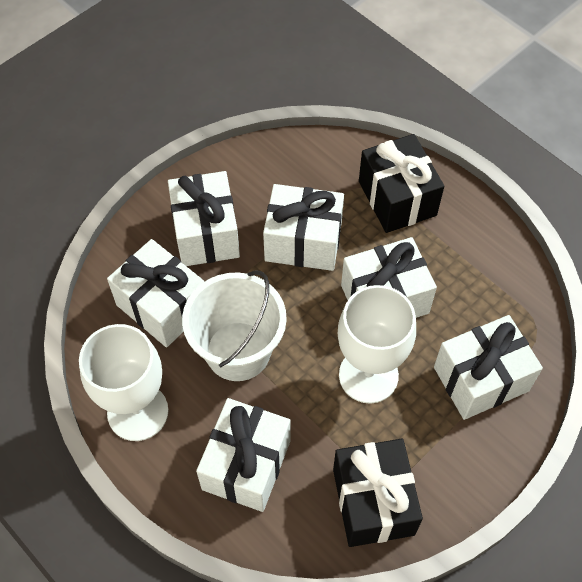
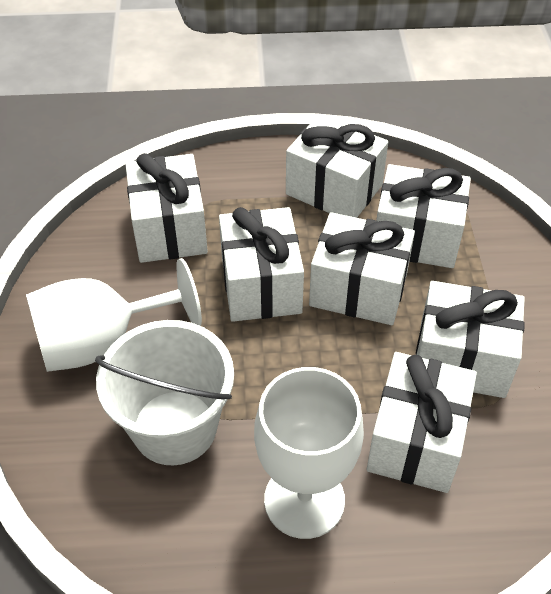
black gift: 2 -> 0
white gift: 6 -> 7

